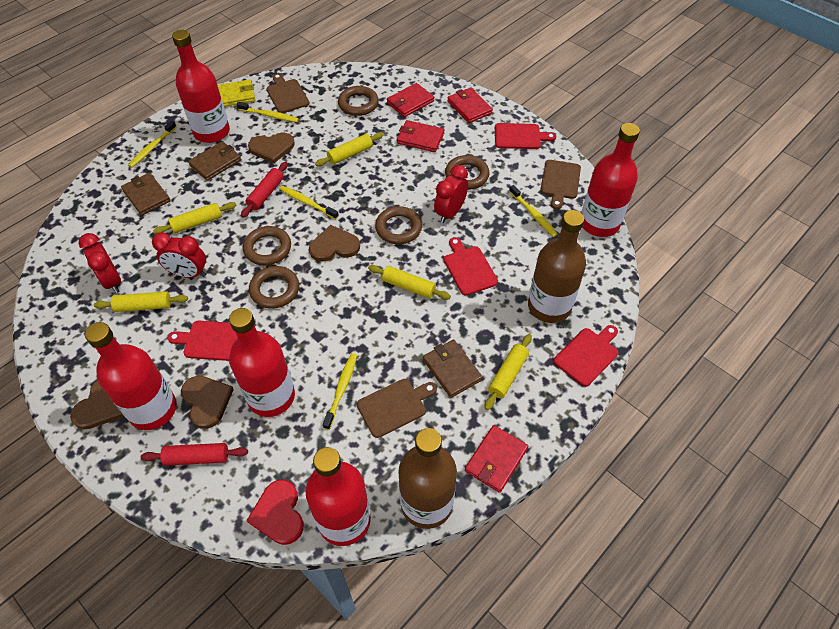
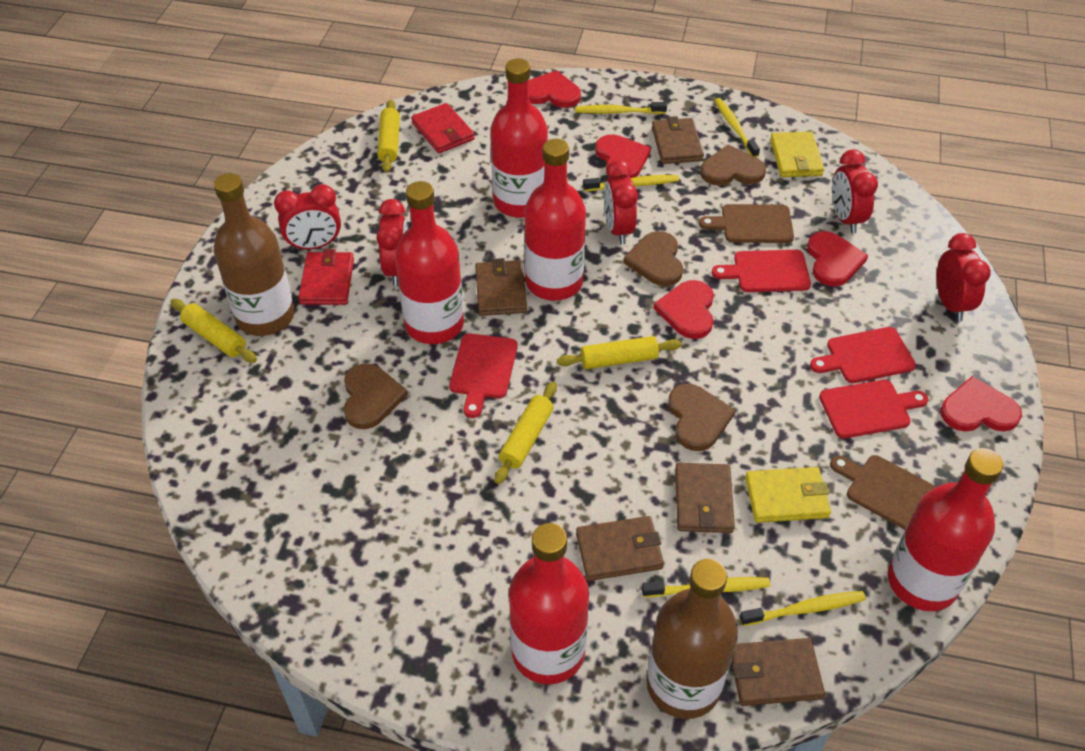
brown cutting board: 3 -> 2
brown ring: 5 -> 0
brown wallet: 3 -> 5
red clock: 3 -> 5
red heart: 1 -> 5
red rolling pin: 2 -> 0
red wallet: 4 -> 2
yellow rolling pin: 5 -> 4
yellow wallet: 1 -> 2

